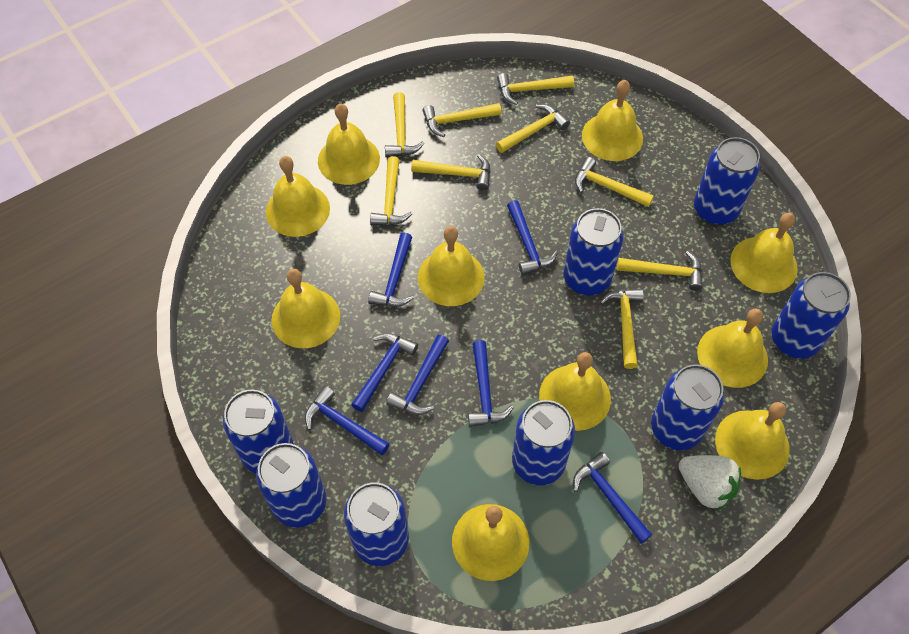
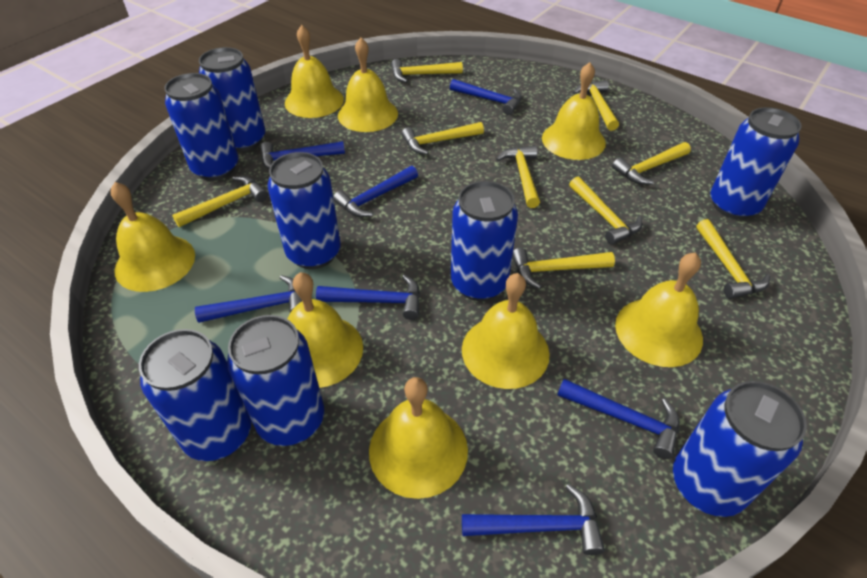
white strawberry: 1 -> 0
yellow bell: 10 -> 8

